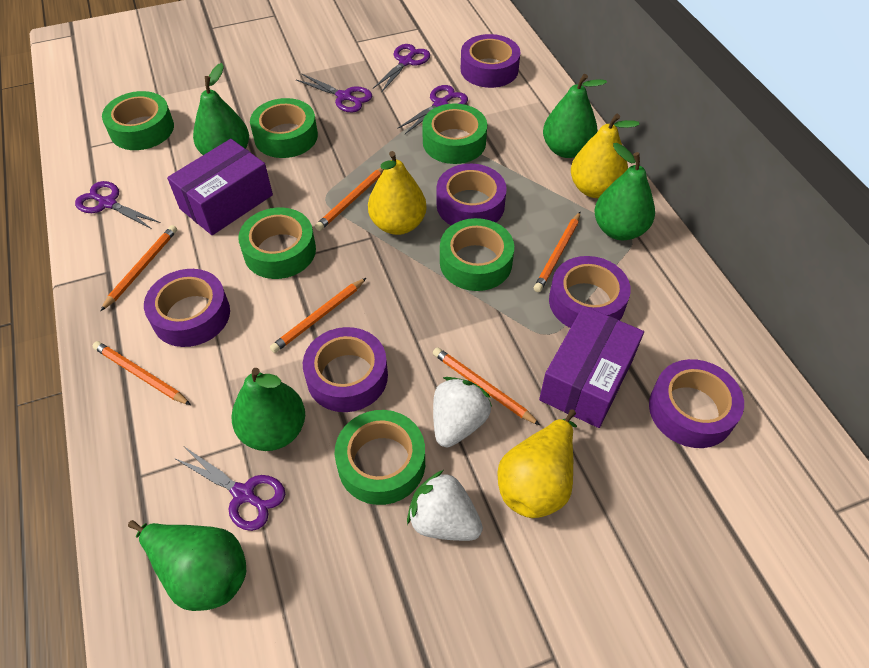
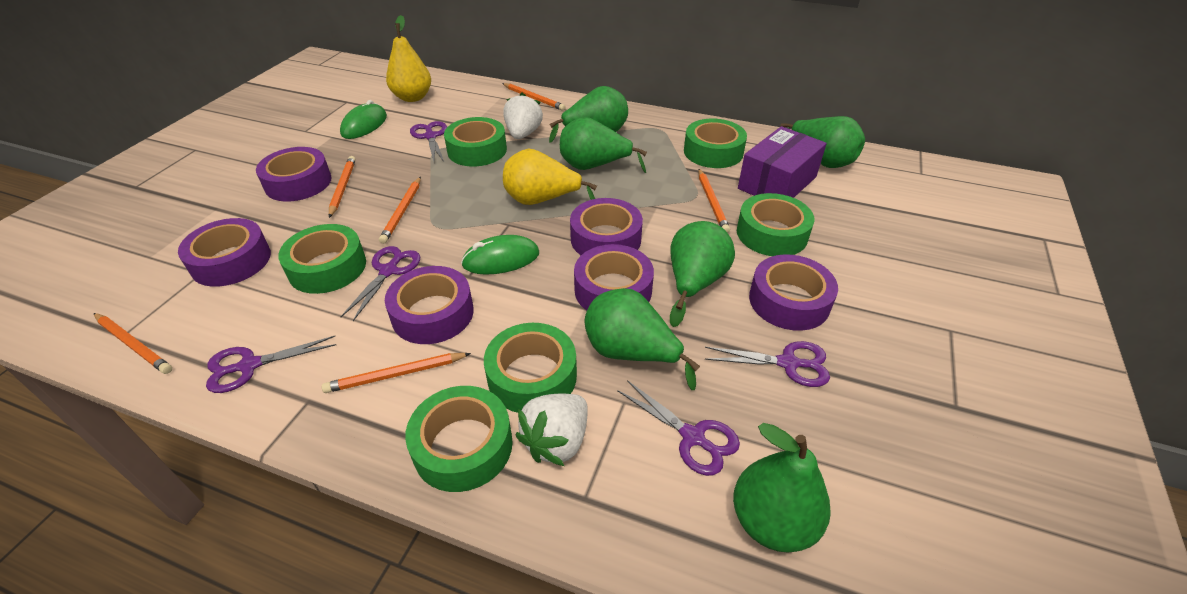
green mouse: 0 -> 2
green pear: 5 -> 6
purple box: 2 -> 1
yellow pear: 3 -> 2

